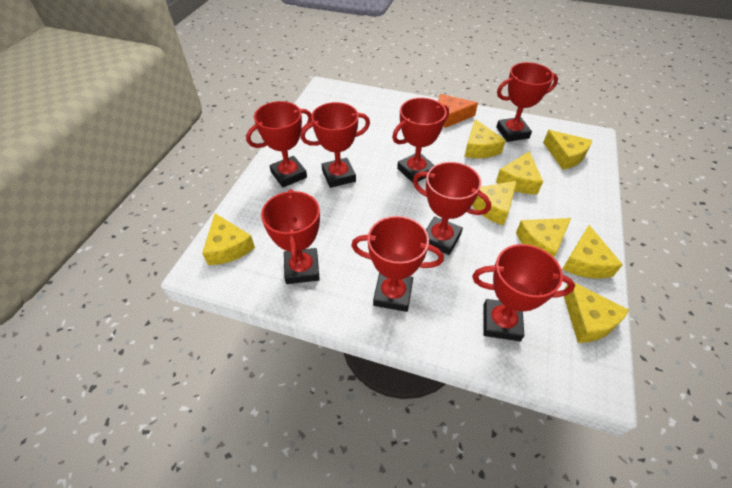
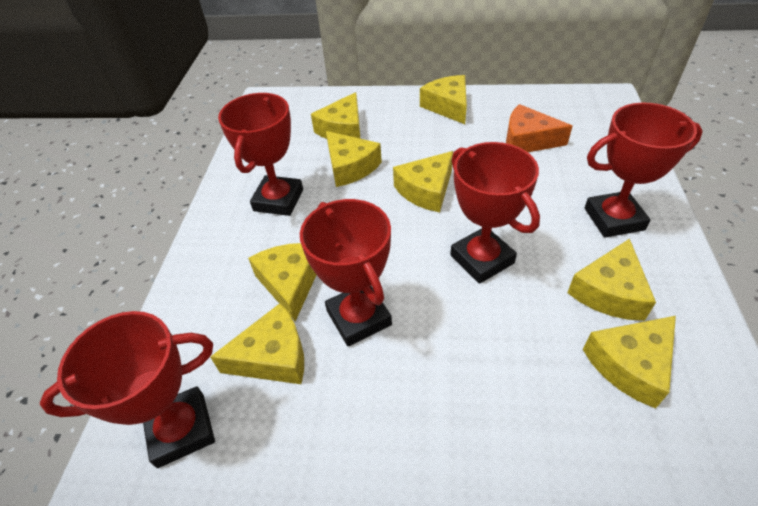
red trophy: 8 -> 5

